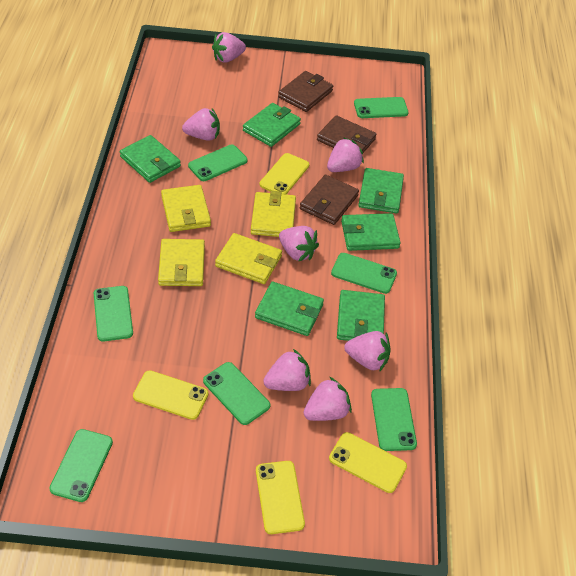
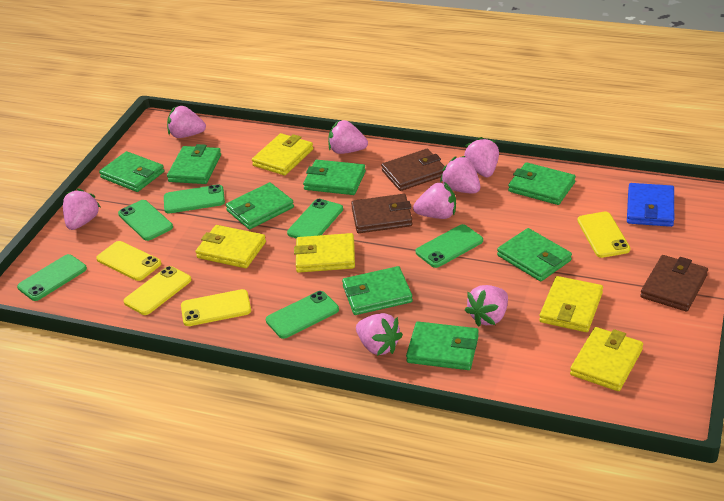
blue wallet: 0 -> 1
green phone: 7 -> 6
green wallet: 6 -> 8
pink strawberry: 7 -> 8
yellow wallet: 4 -> 5

